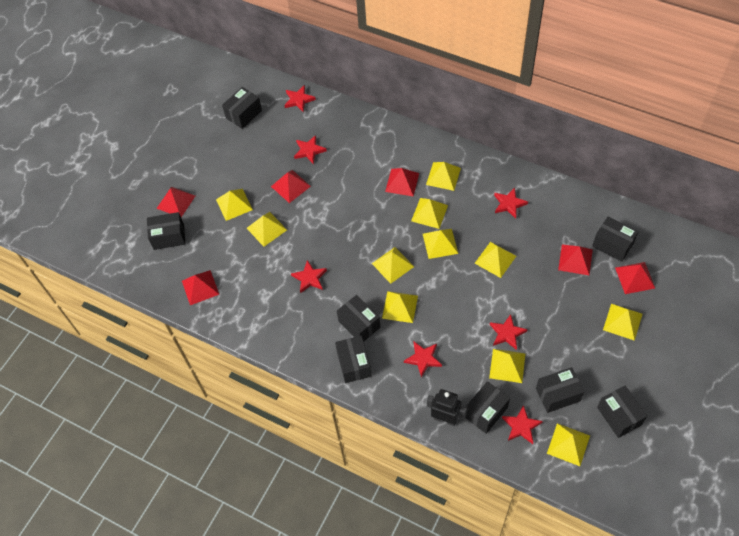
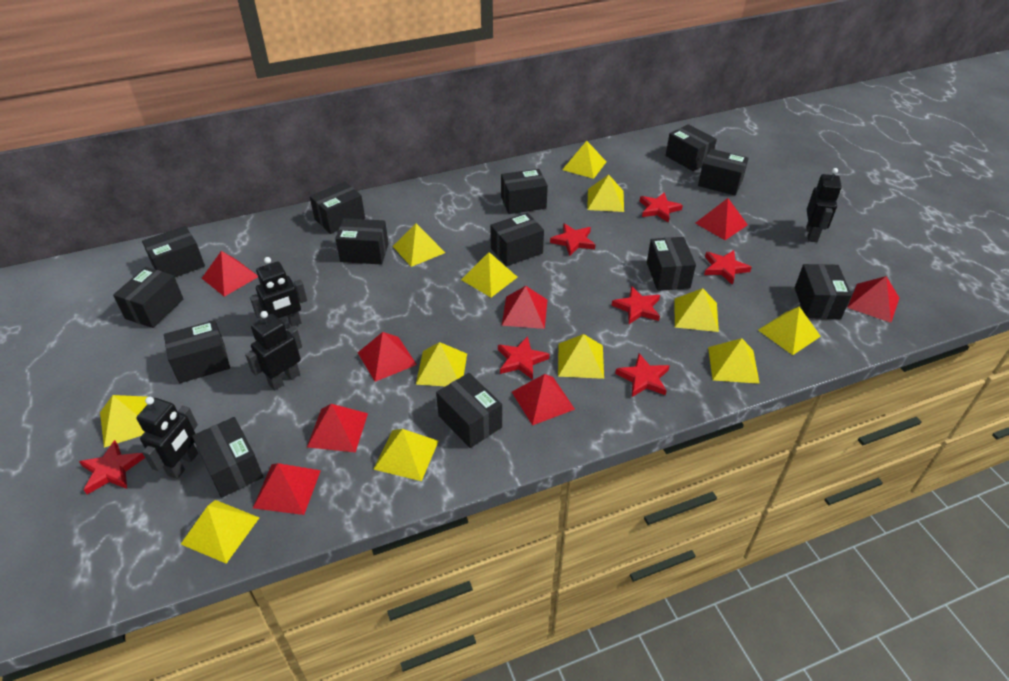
black box: 8 -> 13
black robot: 1 -> 4
red pyramid: 6 -> 8
yellow pyramid: 11 -> 12

